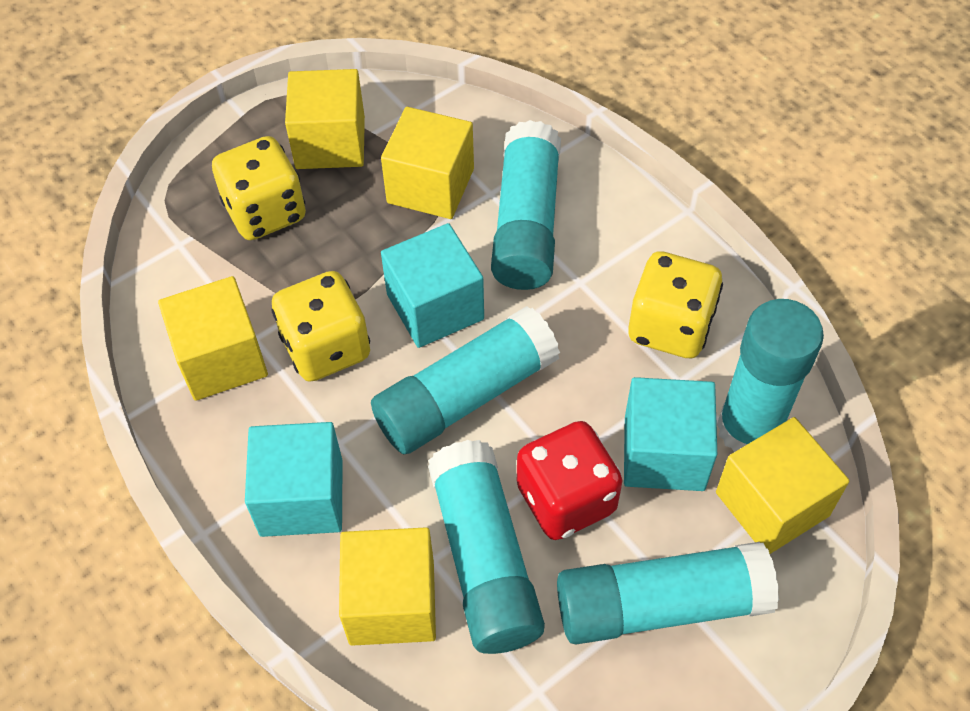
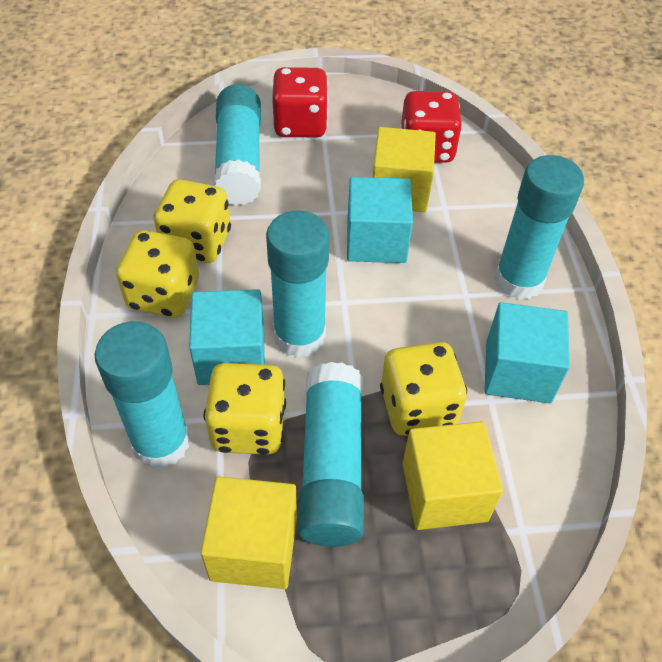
red dice: 1 -> 2
yellow cube: 5 -> 3
yellow dice: 3 -> 4

